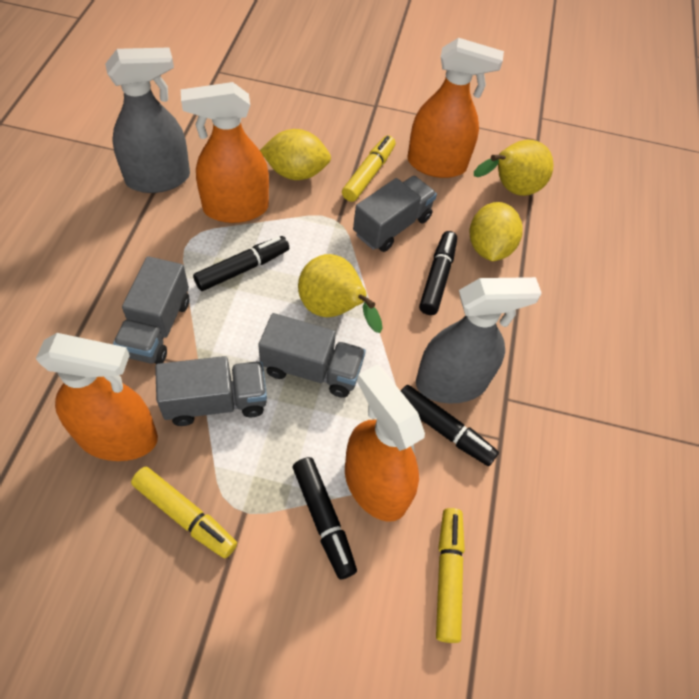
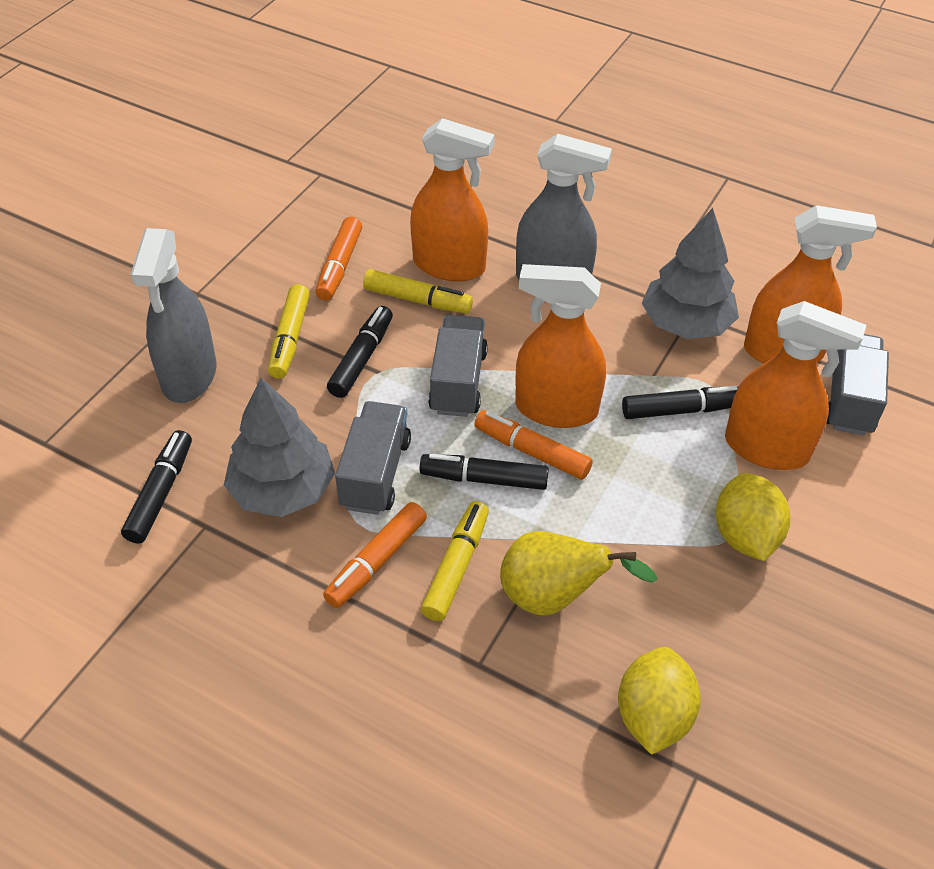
grey tree: 0 -> 2
grey truck: 4 -> 3
orange marker: 0 -> 3
yellow pear: 2 -> 1

